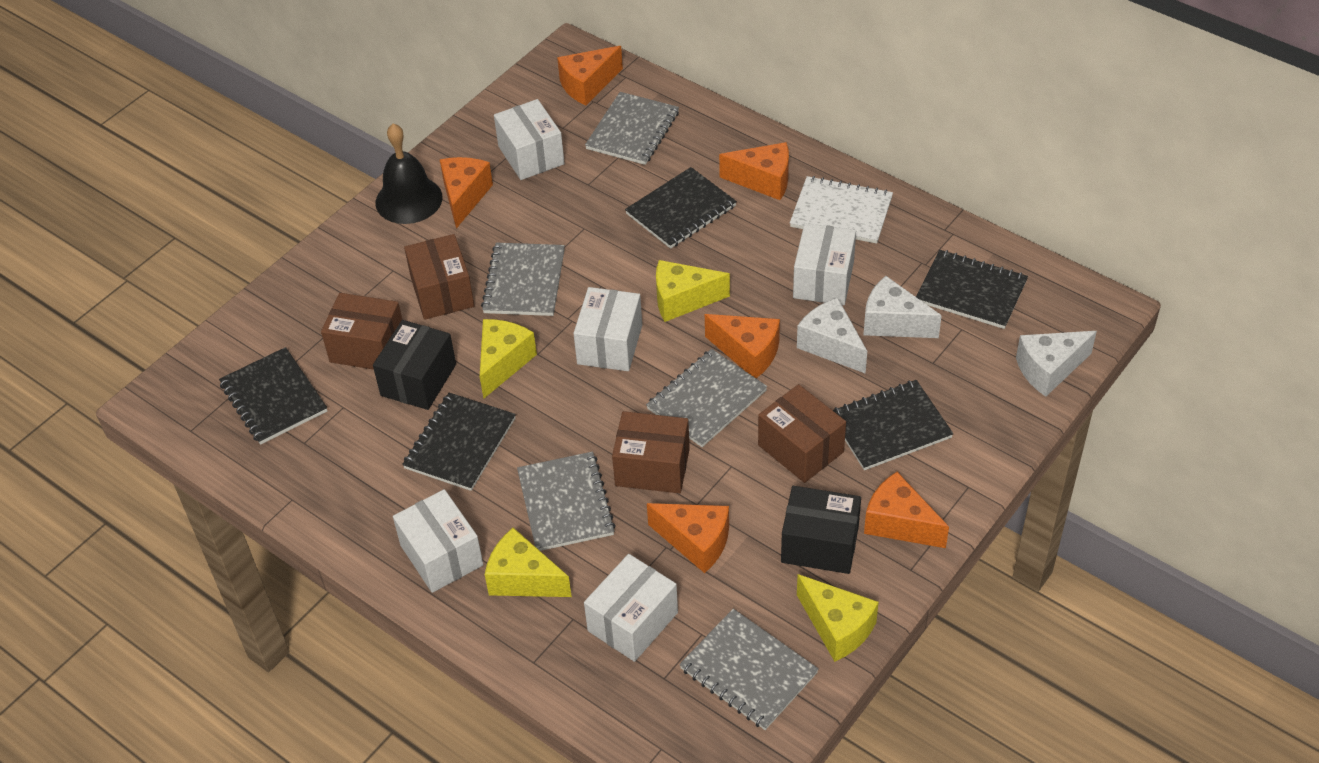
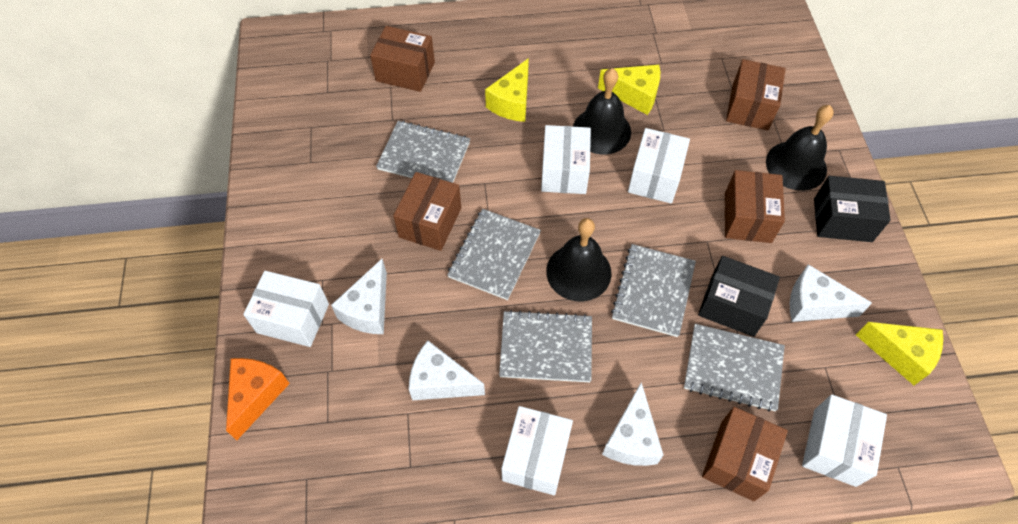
black bell: 1 -> 3
black notebook: 5 -> 0
brown box: 4 -> 5
orange cheese: 6 -> 1
white cheese: 3 -> 4
white notebook: 1 -> 0
yellow cheese: 4 -> 3

